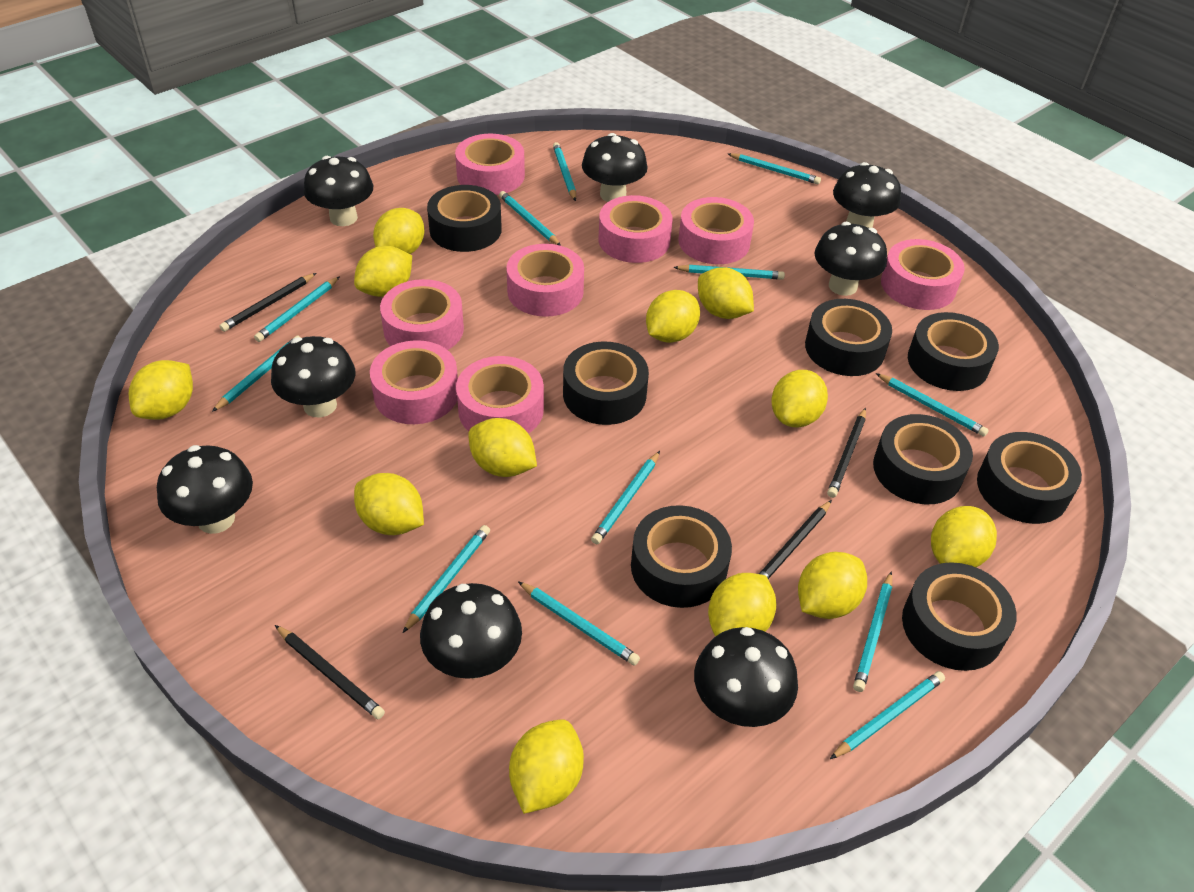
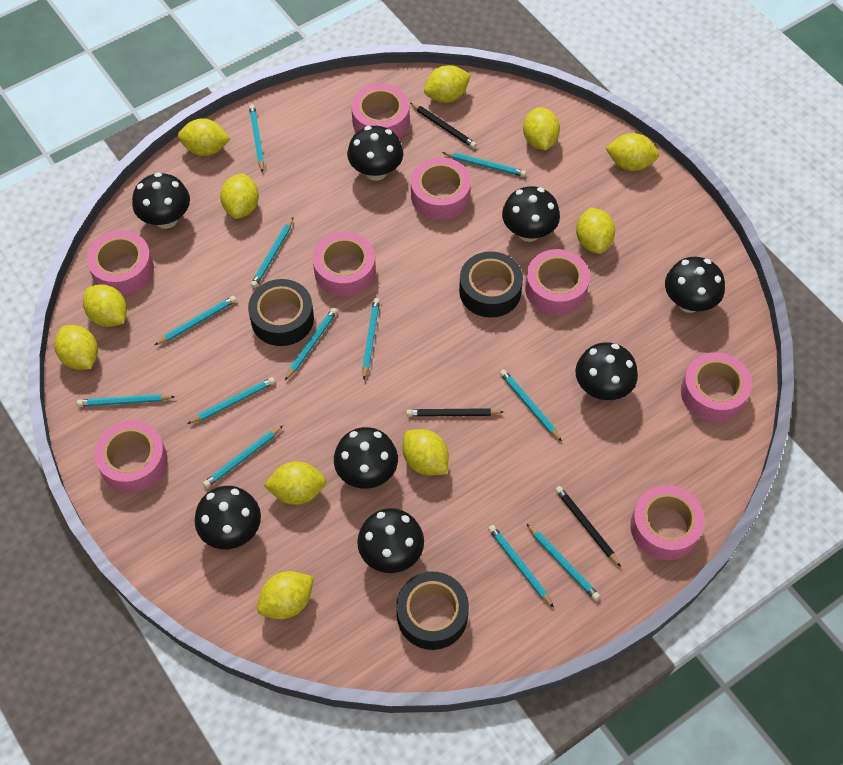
black pencil: 4 -> 3
black tape: 8 -> 3
yellow lemon: 12 -> 11

